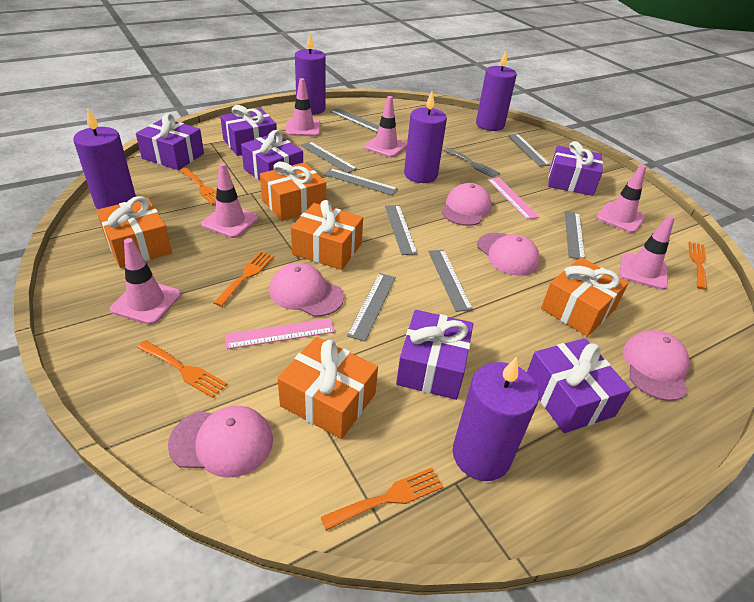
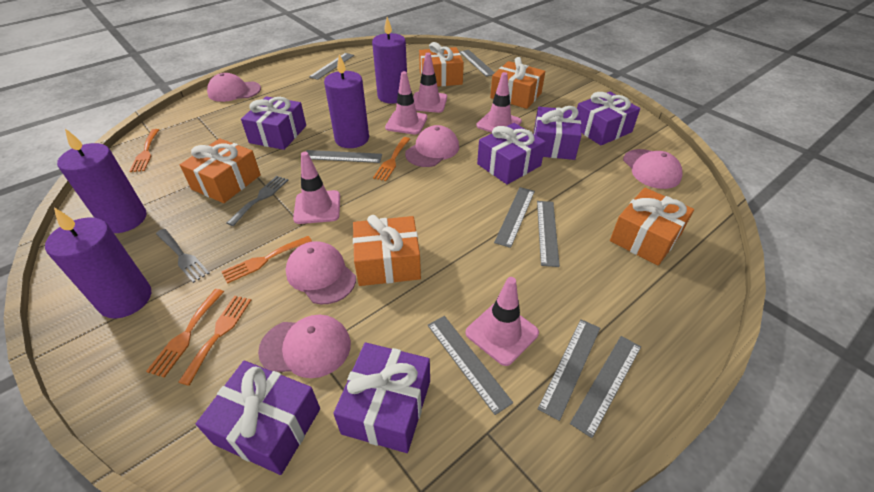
grey fork: 1 -> 2
pink ruler: 2 -> 0
pink traffic cone: 6 -> 5
purple candle: 5 -> 4

